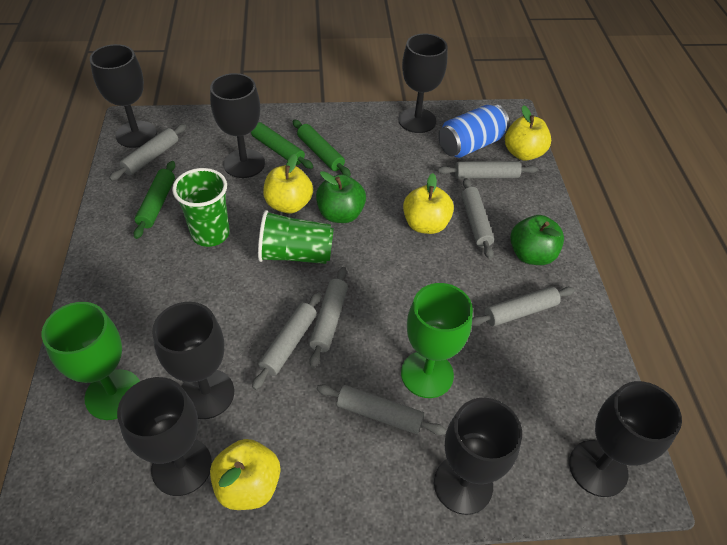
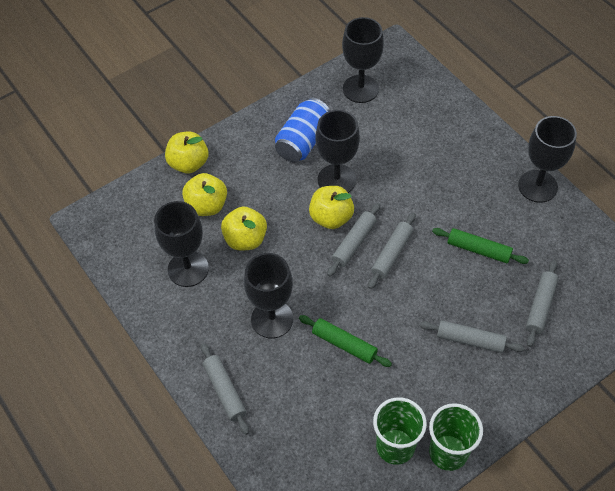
black goblet: 7 -> 5
green apple: 2 -> 0
green goblet: 2 -> 0
green rolling pin: 3 -> 2
grey rolling pin: 7 -> 5

